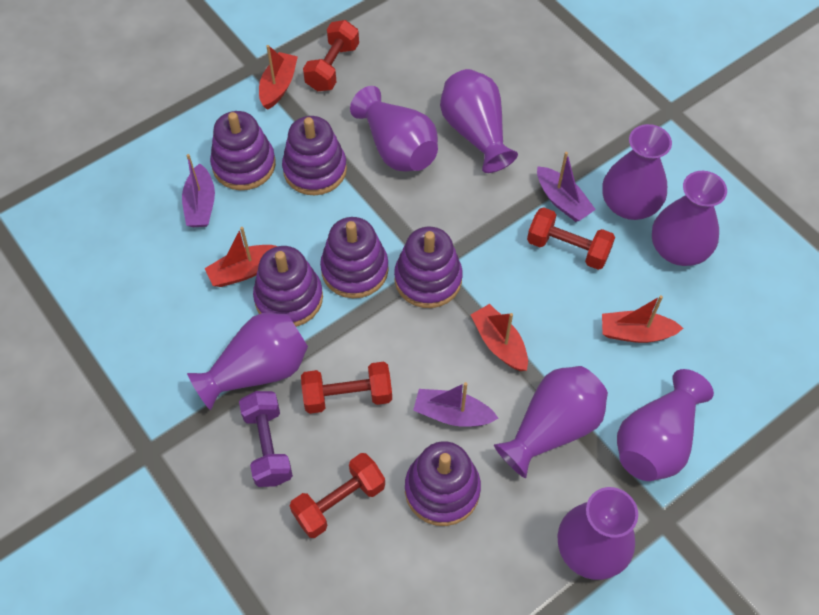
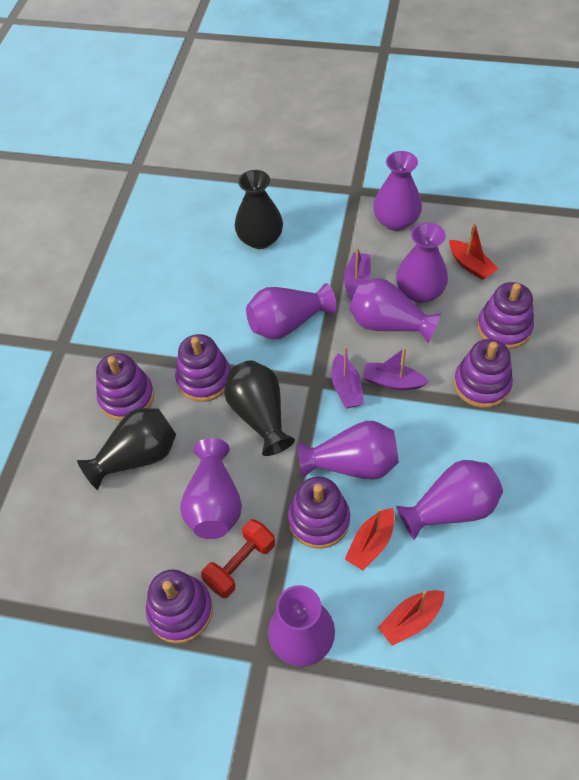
black vase: 0 -> 3
purple dumbbell: 1 -> 0
red boat: 4 -> 3
red dumbbell: 4 -> 1

